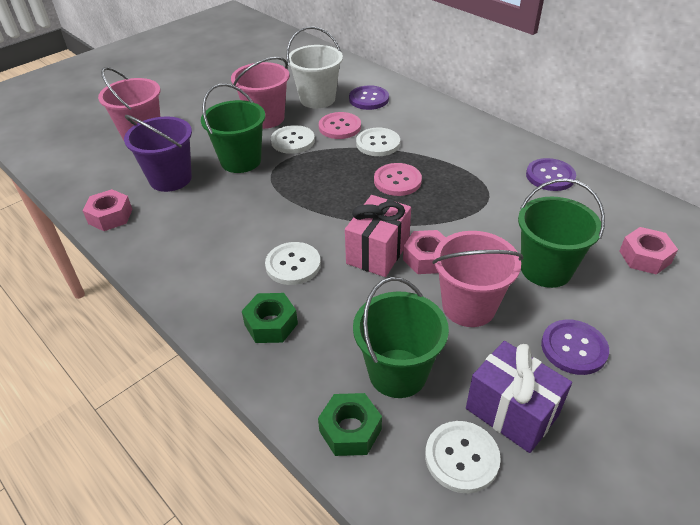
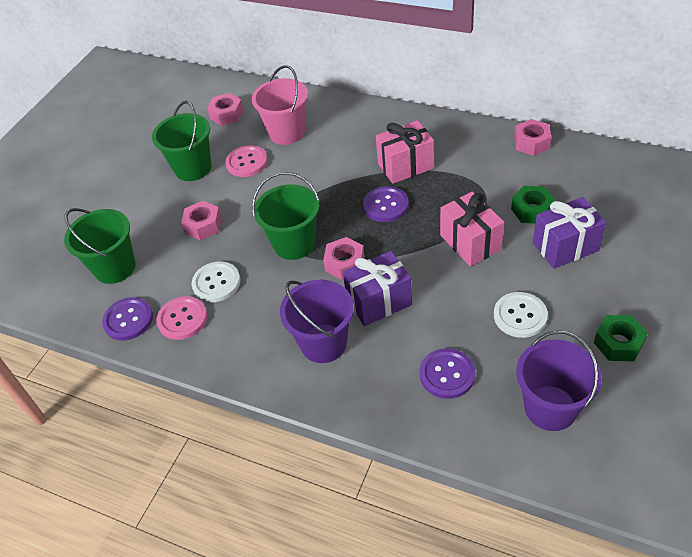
pink bucket: 3 -> 1
pink gift: 1 -> 2
pink nut: 3 -> 4
purple bucket: 1 -> 2
purple gift: 1 -> 2
white bucket: 1 -> 0
white button: 4 -> 2

